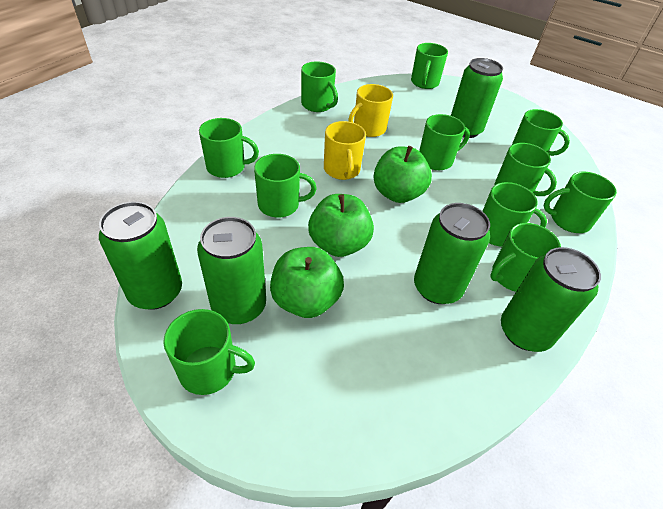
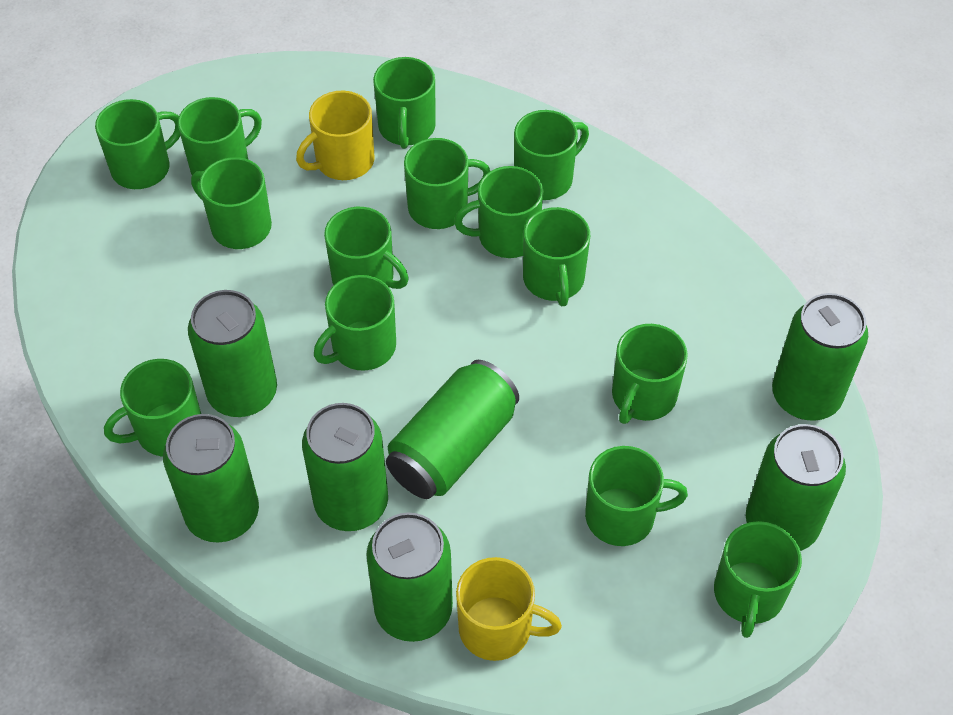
green apple: 3 -> 0
green can: 5 -> 7
green mug: 11 -> 14

